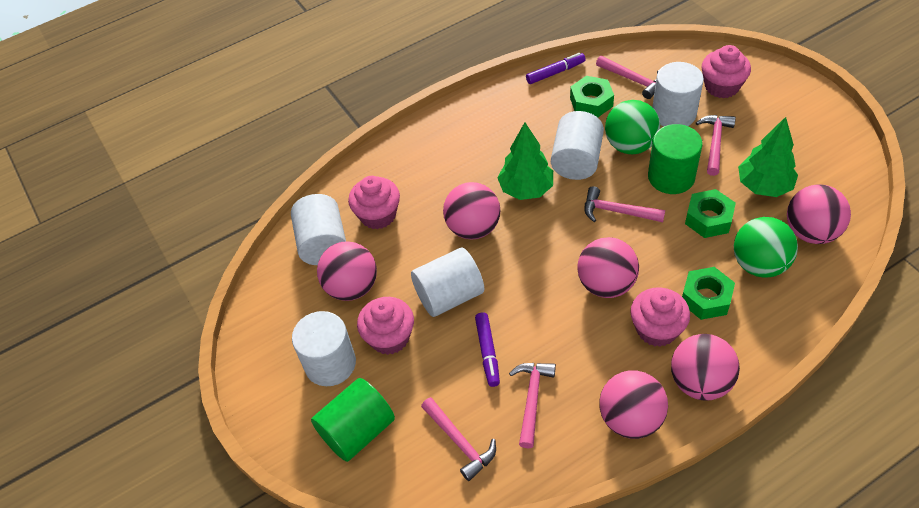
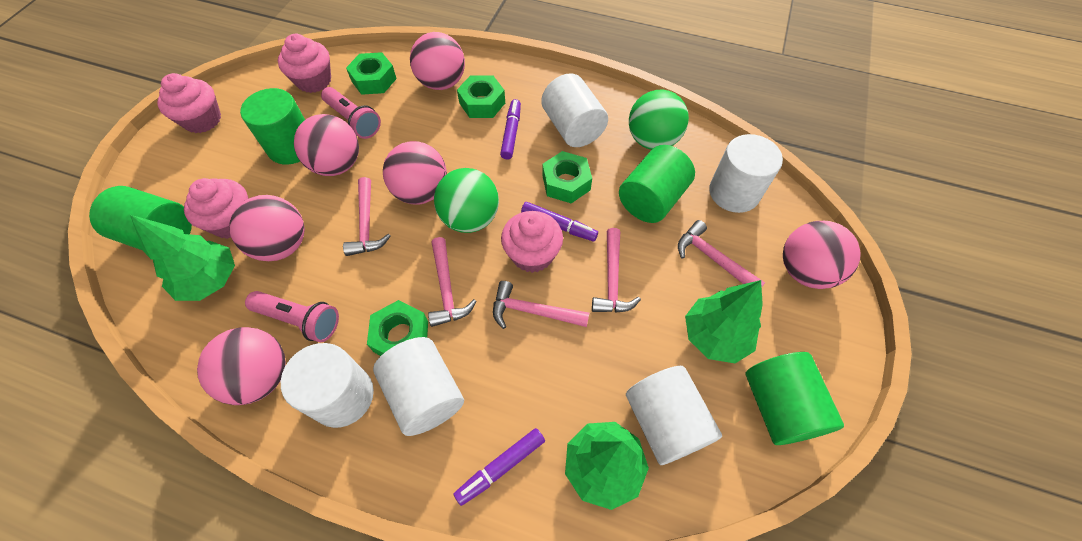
green cylinder: 2 -> 4
green nut: 3 -> 4
green tree: 2 -> 3
pink flashlight: 0 -> 2
purple marker: 2 -> 3

